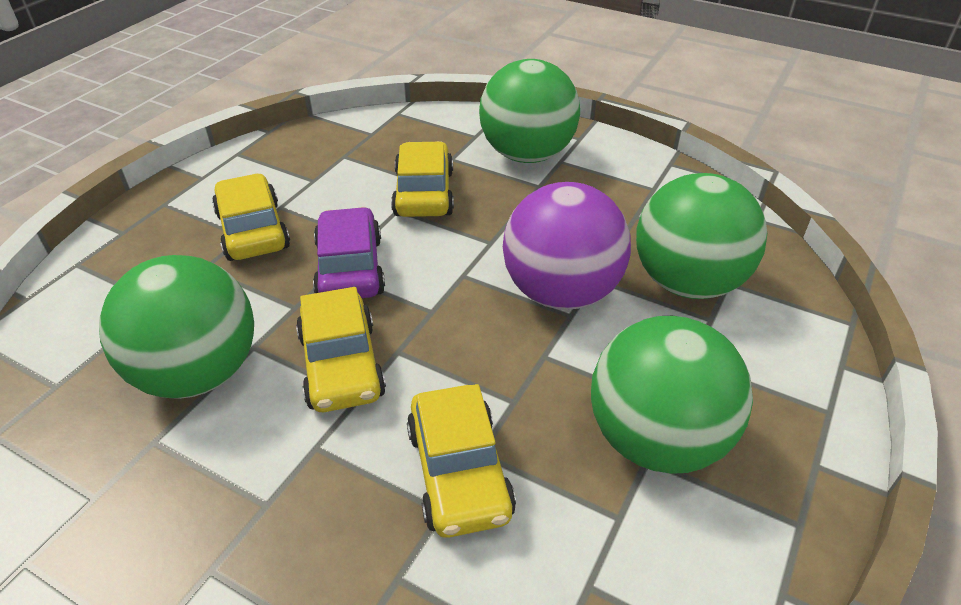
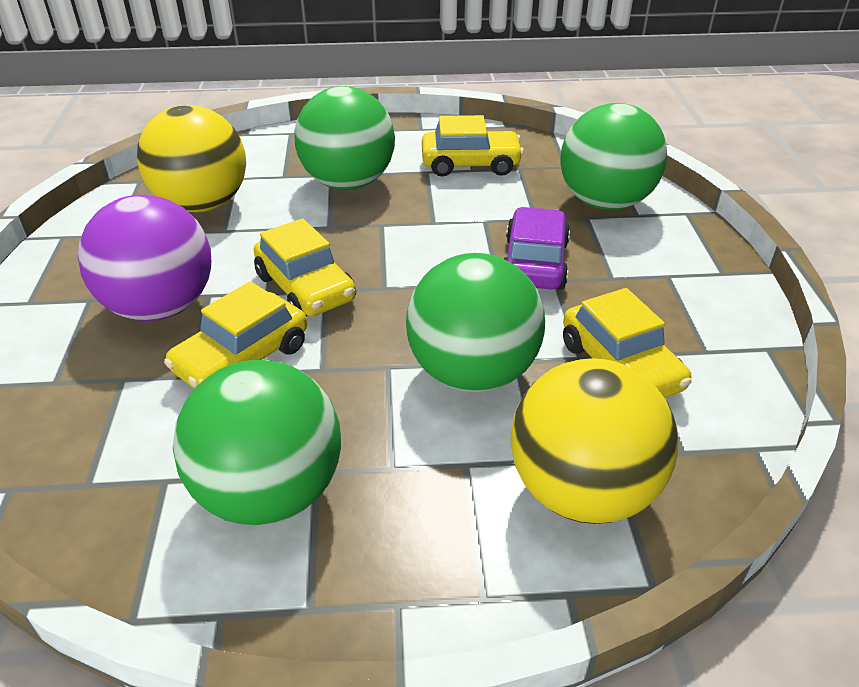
yellow ball: 0 -> 2

